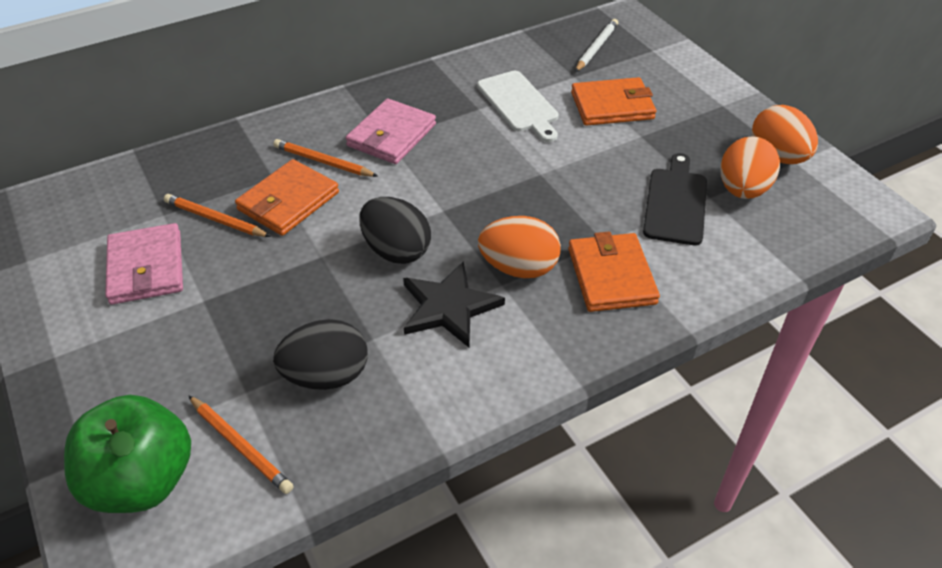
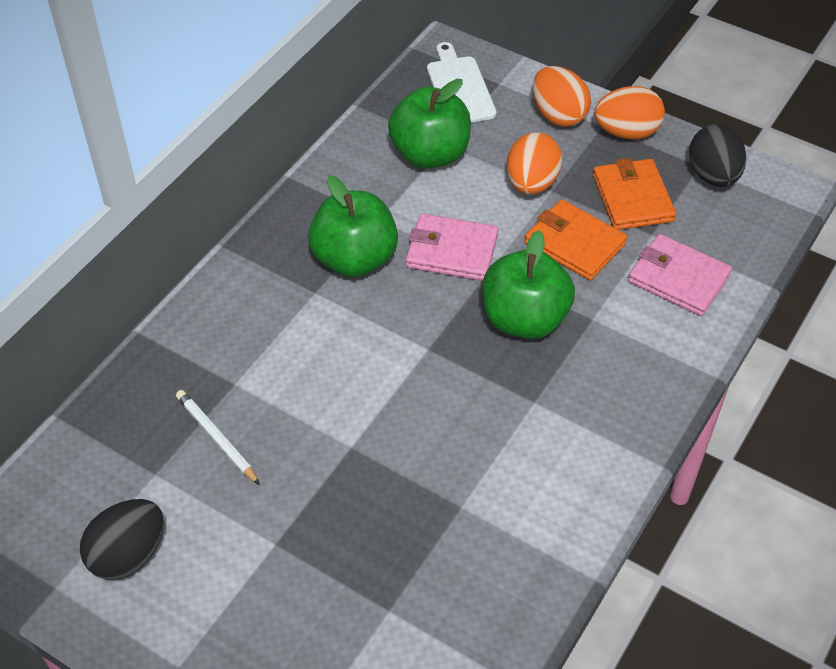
black cutting board: 1 -> 0
black star: 1 -> 0
green apple: 1 -> 3
orange pencil: 3 -> 0
orange wallet: 3 -> 2

